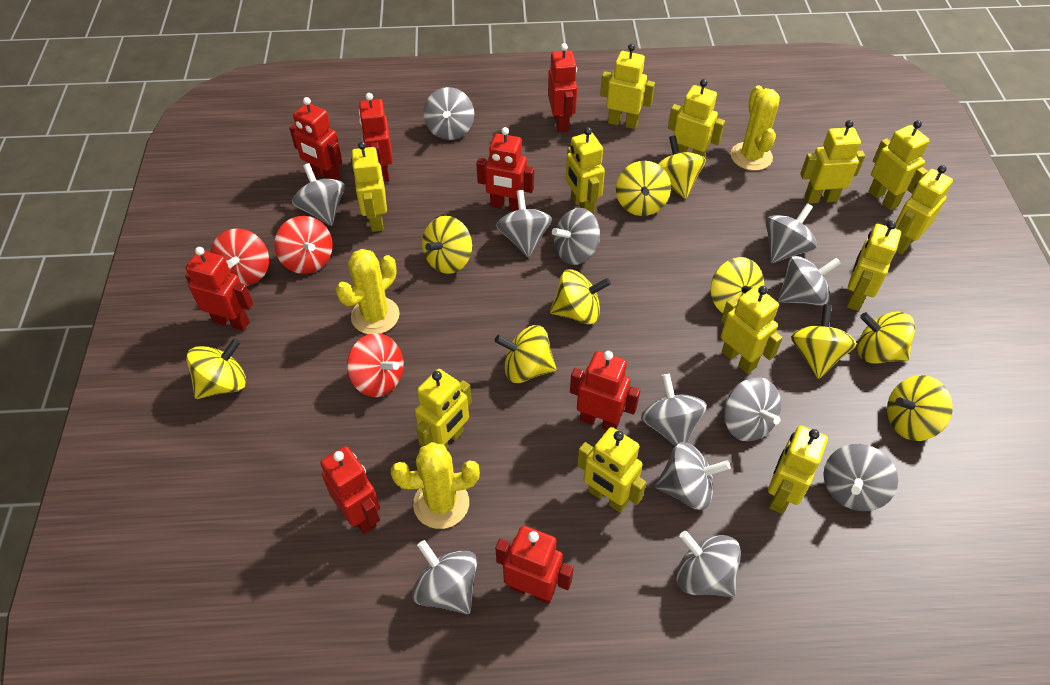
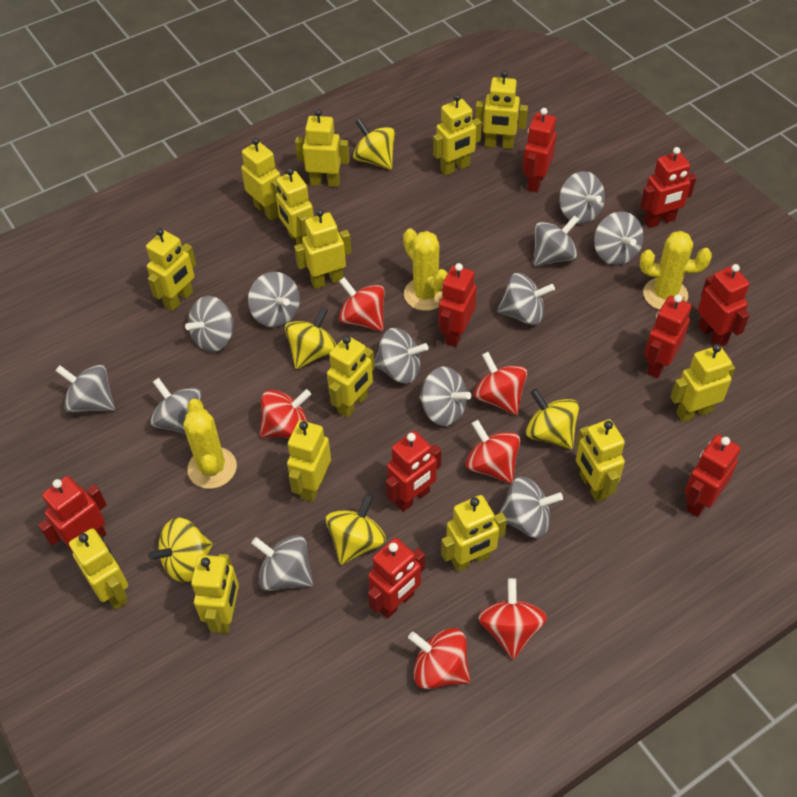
red robot: 8 -> 9
red spinning top: 3 -> 6
yellow robot: 12 -> 14
yellow spinning top: 10 -> 5

